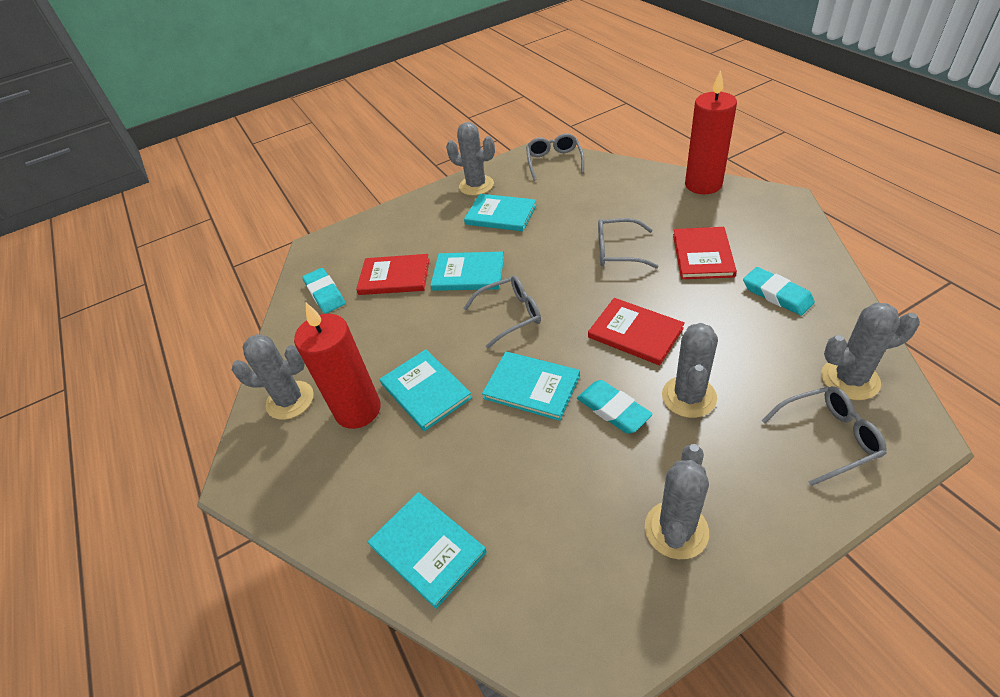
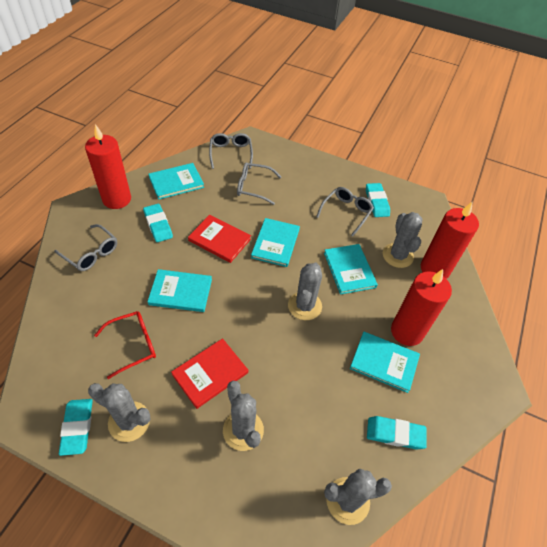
red book: 3 -> 2
red candle: 2 -> 3
red glasses: 0 -> 1
turquoise eraser: 3 -> 4

